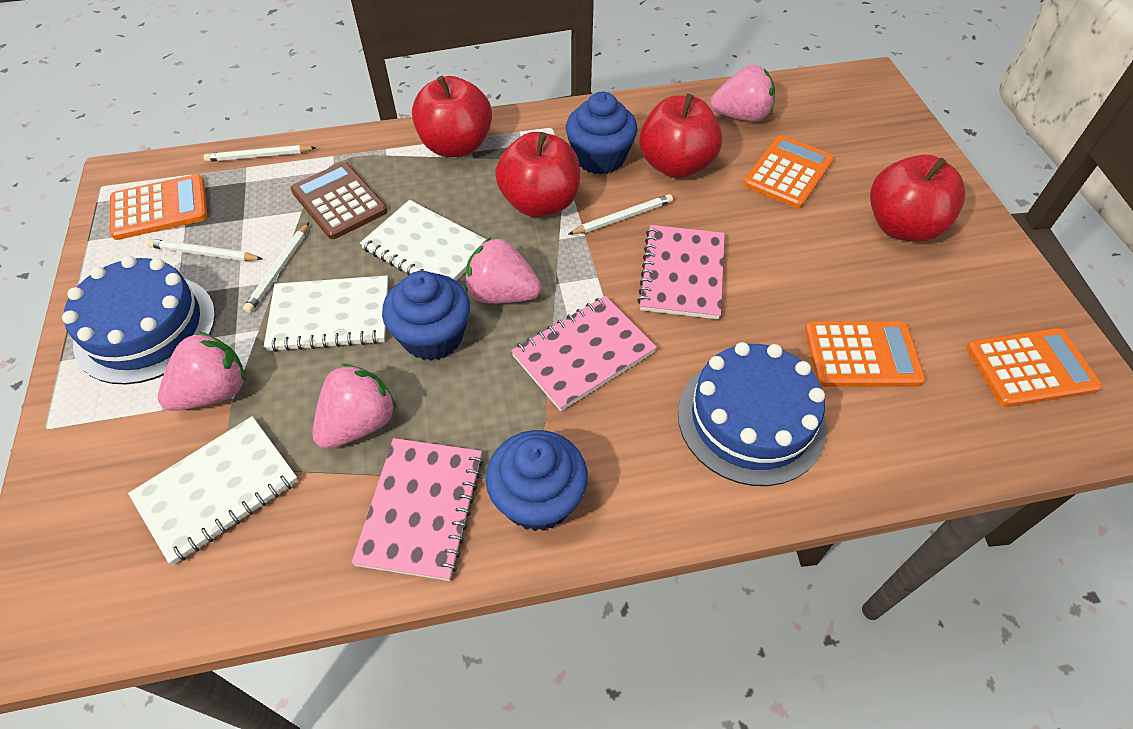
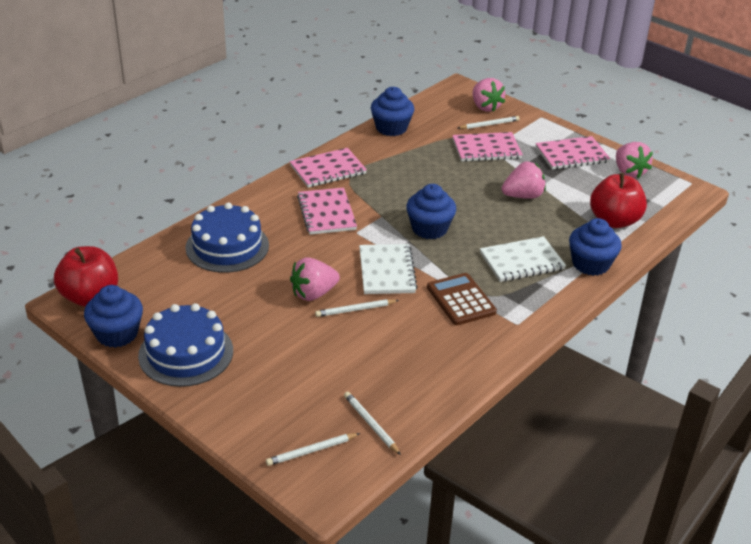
blue cupcake: 3 -> 4
orange calculator: 4 -> 0
pink notebook: 3 -> 4
red apple: 4 -> 2
white notebook: 3 -> 2

